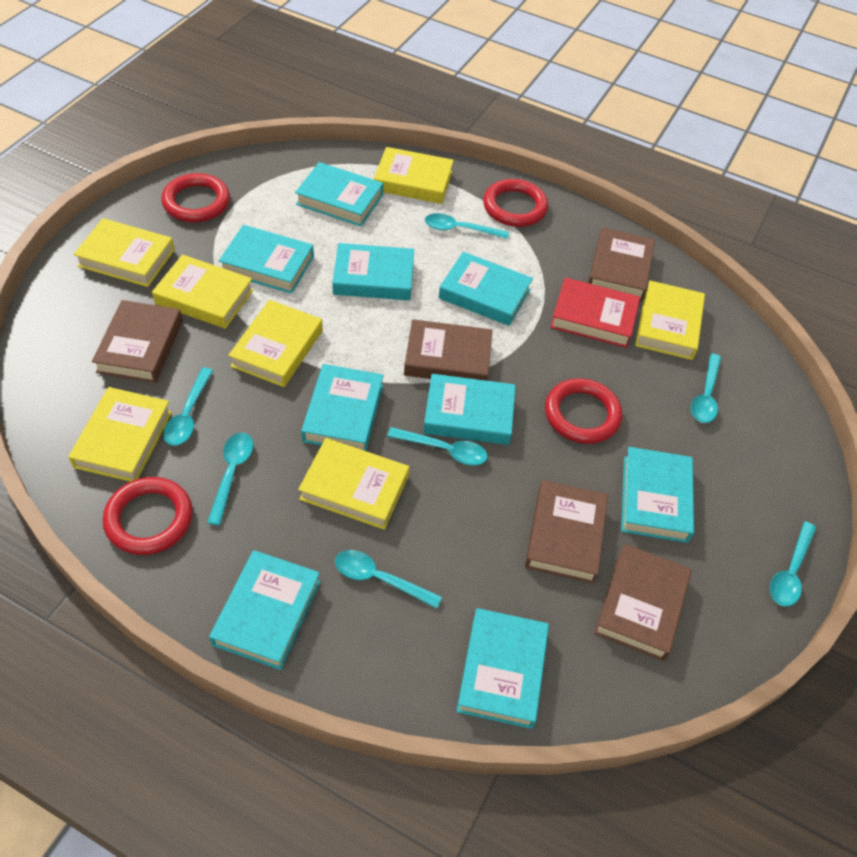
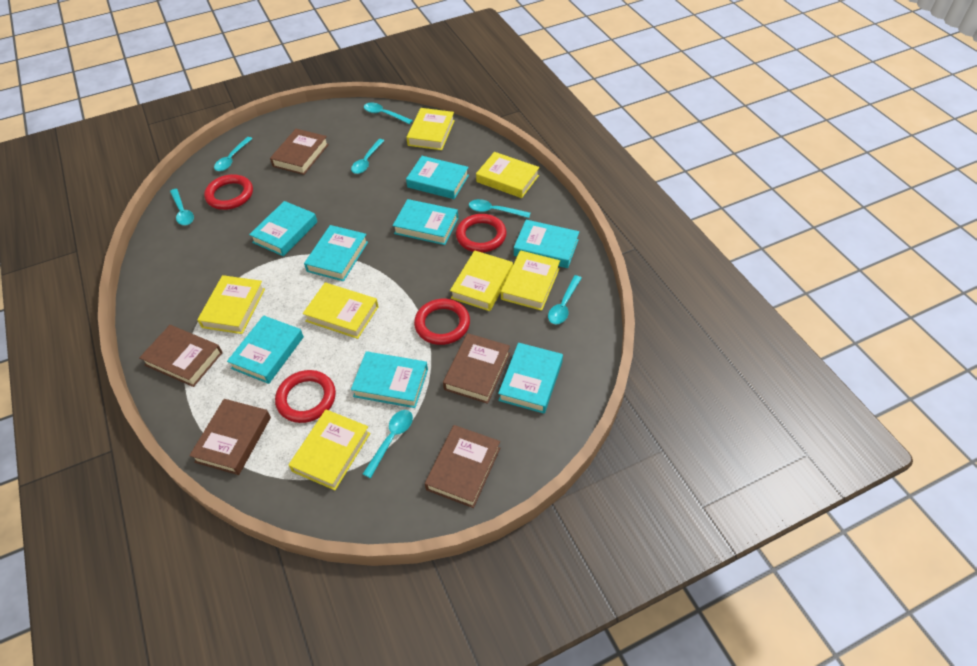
red book: 1 -> 0
turquoise book: 9 -> 8

